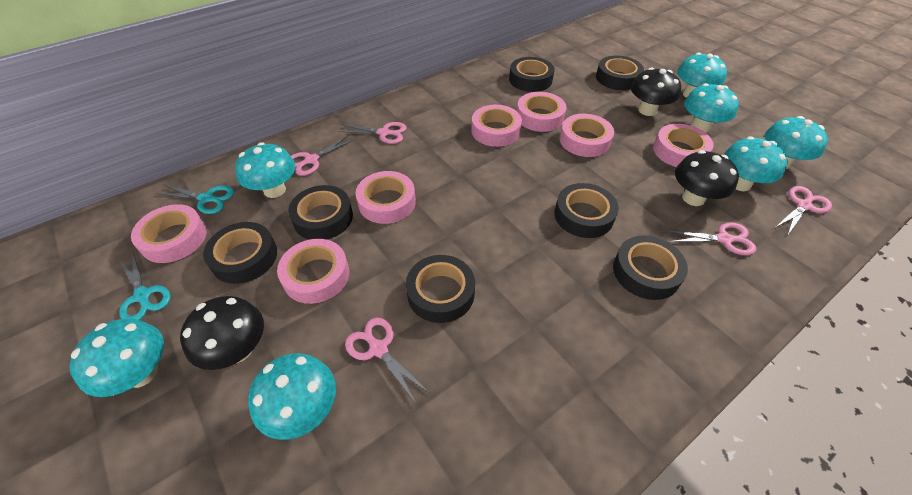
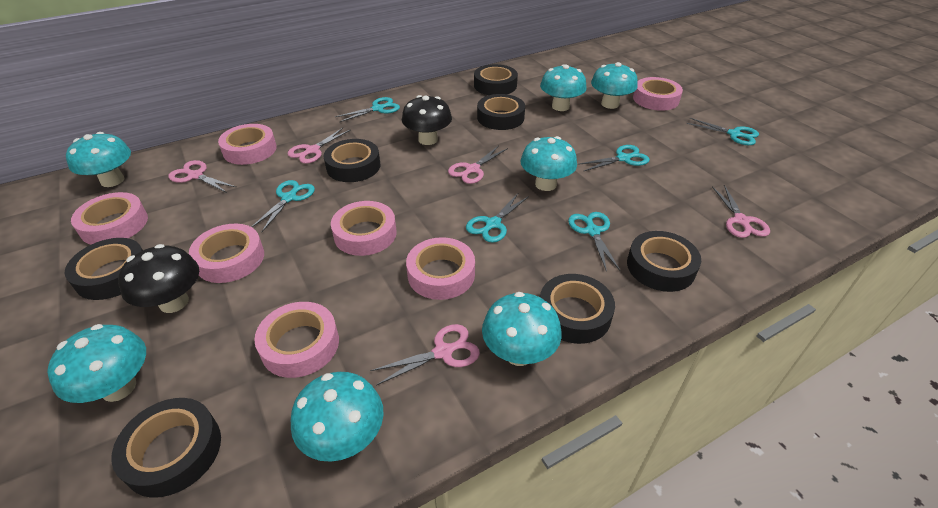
black mushroom: 3 -> 2
turquoise scissors: 2 -> 6

